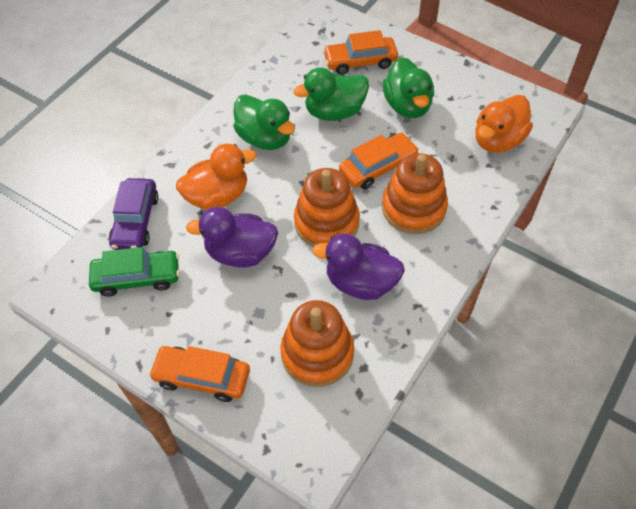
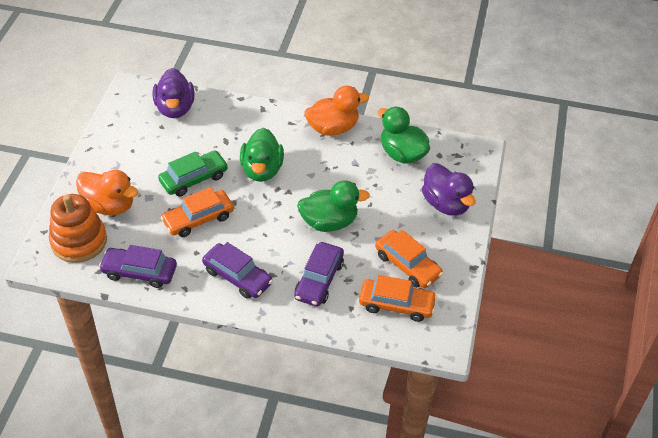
orange stacking toy: 3 -> 1
purple car: 1 -> 3

